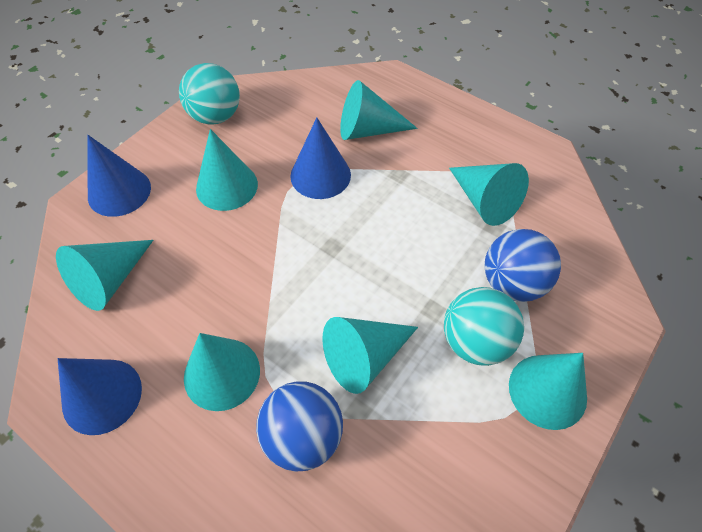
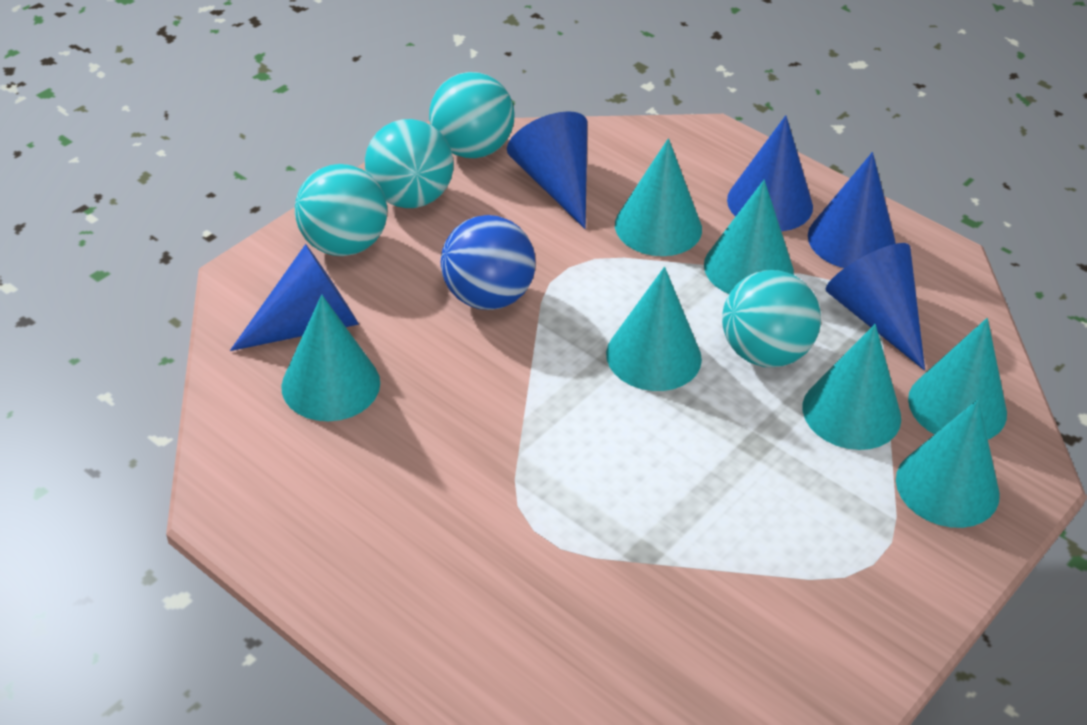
blue ball: 2 -> 1
blue cone: 3 -> 5
turquoise ball: 2 -> 4

